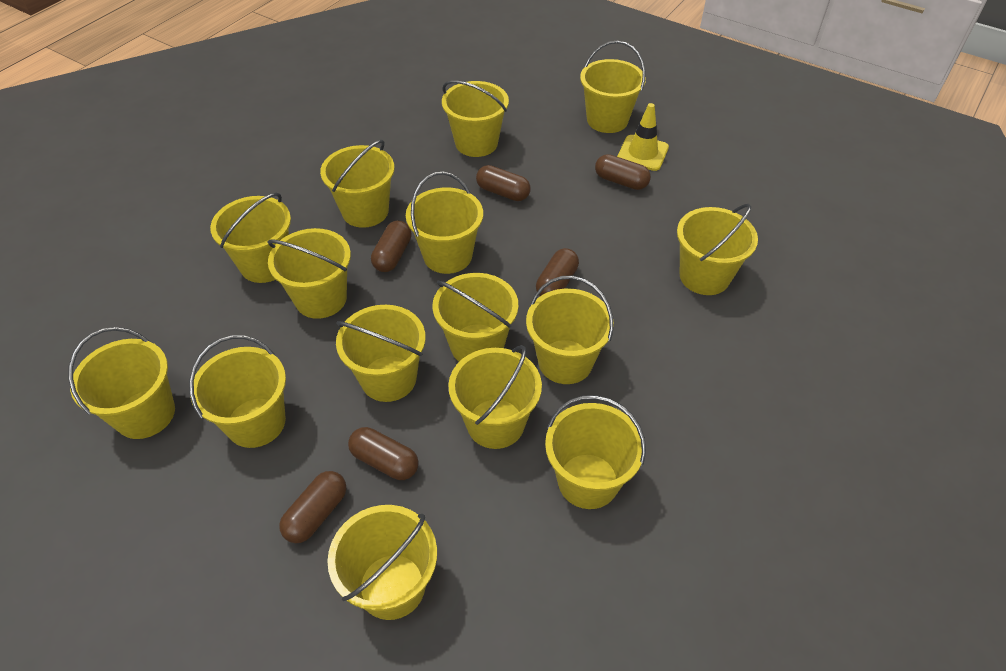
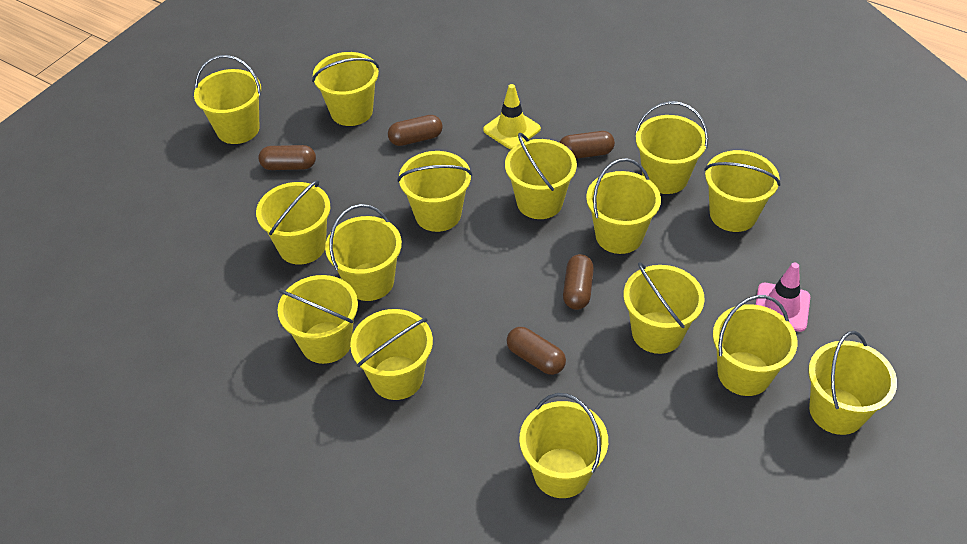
brown capsule: 6 -> 5
pink traffic cone: 0 -> 1

